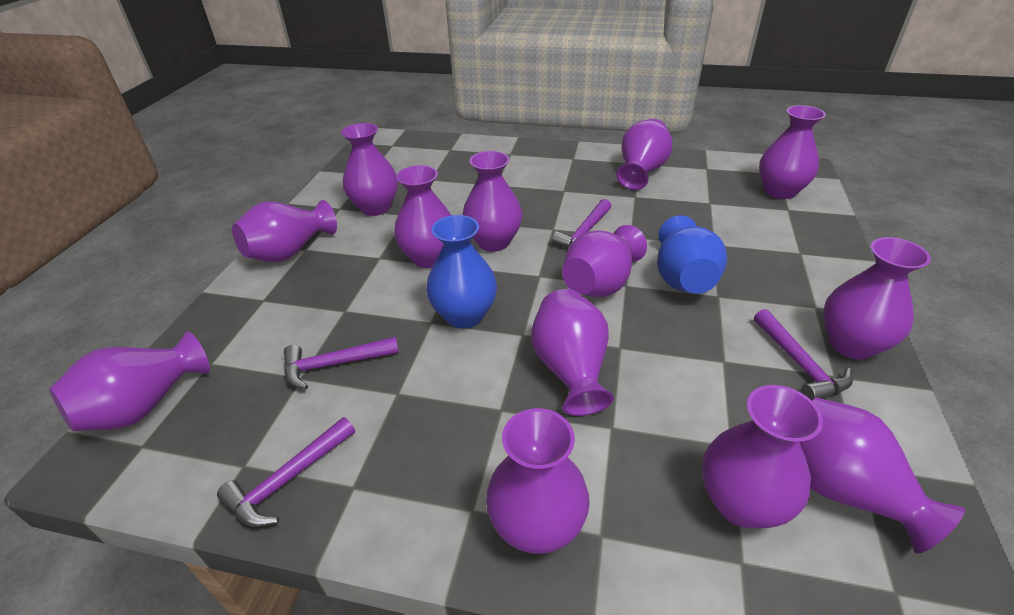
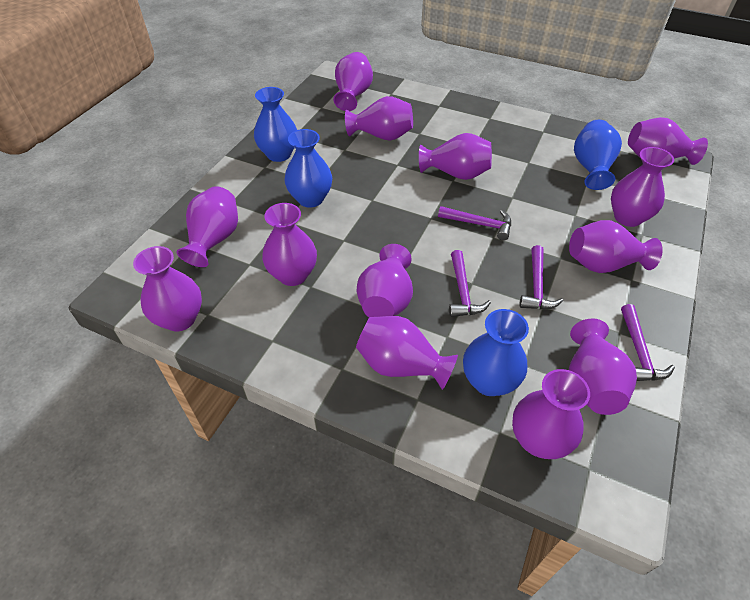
blue vase: 2 -> 4

